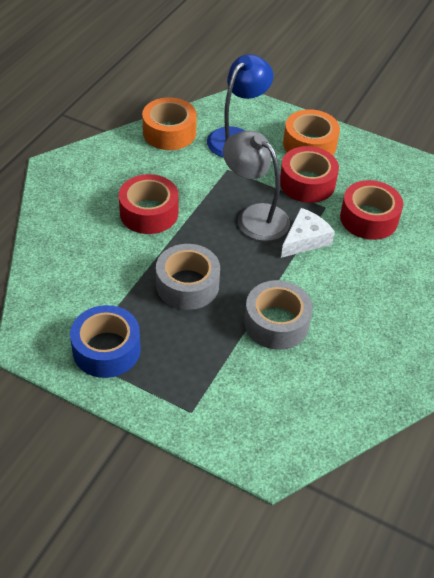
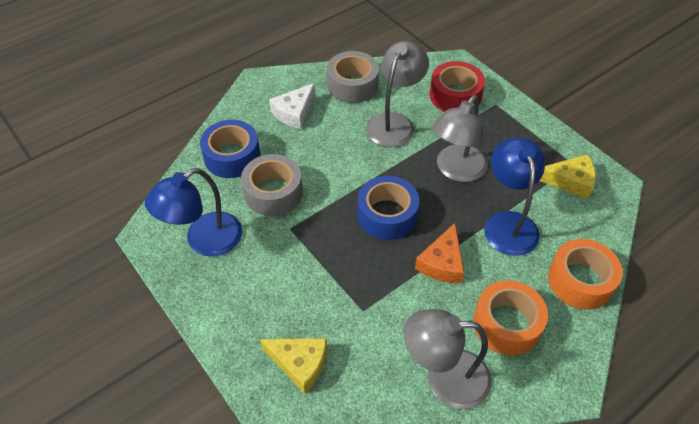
blue lamp: 1 -> 2
blue tape: 1 -> 2
grey lamp: 1 -> 3
orange cheese: 0 -> 1
red tape: 3 -> 1
yellow cheese: 0 -> 2

